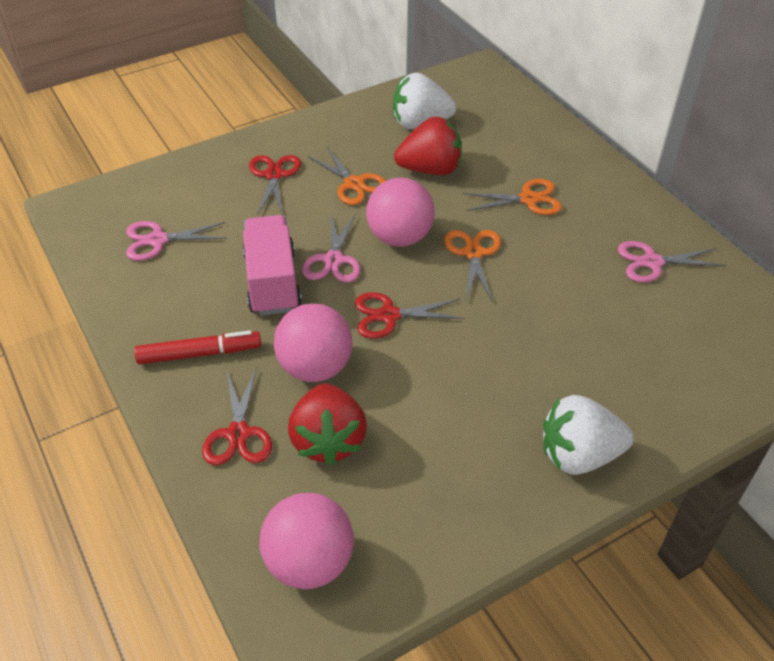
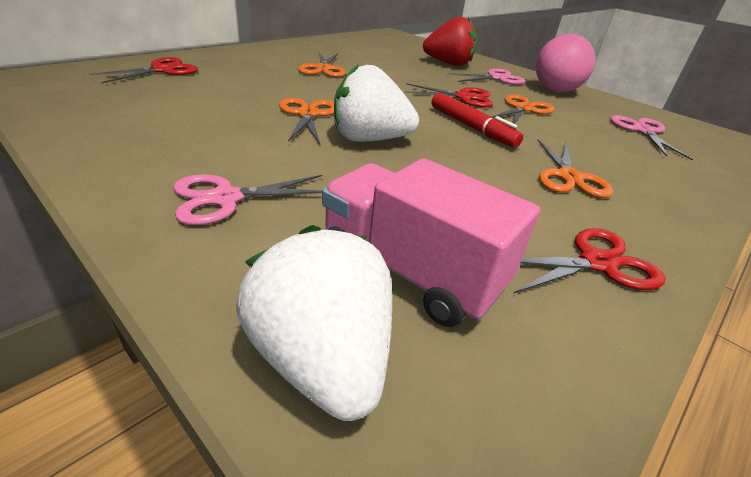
orange scissors: 3 -> 4
pink ball: 3 -> 1
red strawberry: 2 -> 1

